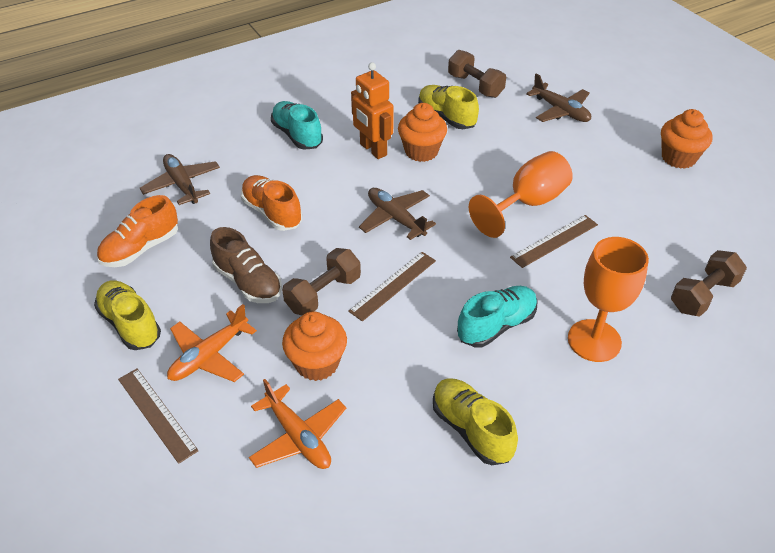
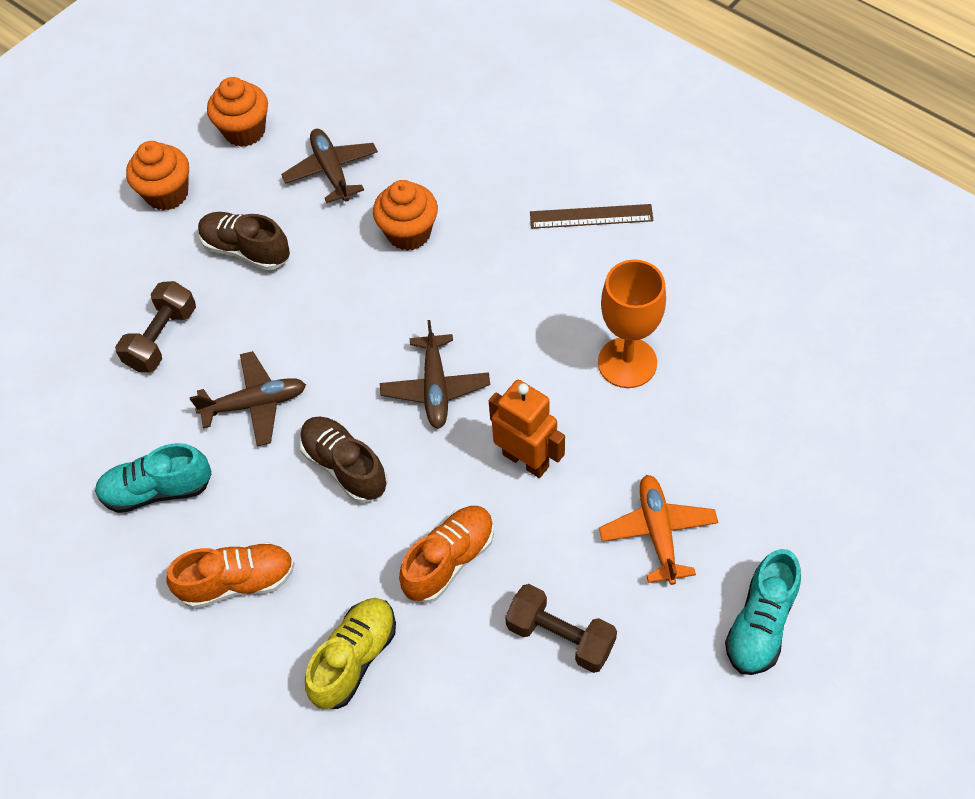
brown dumbbell: 3 -> 2
brown ruler: 3 -> 1
brown shoe: 1 -> 2
orange goblet: 2 -> 1
orange plane: 2 -> 1
yellow shoe: 3 -> 1

